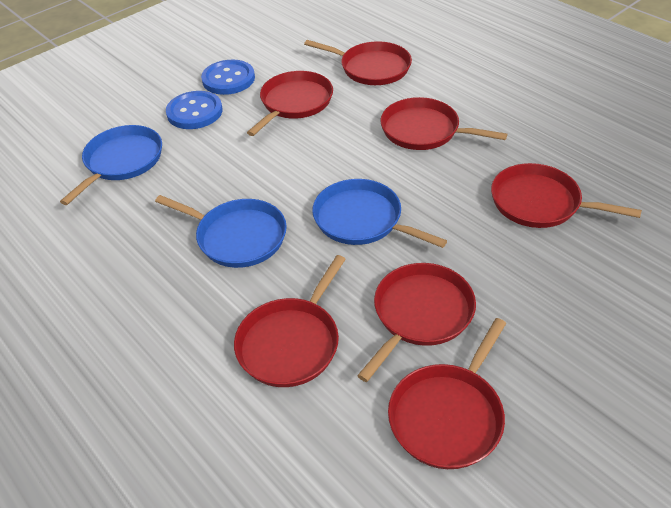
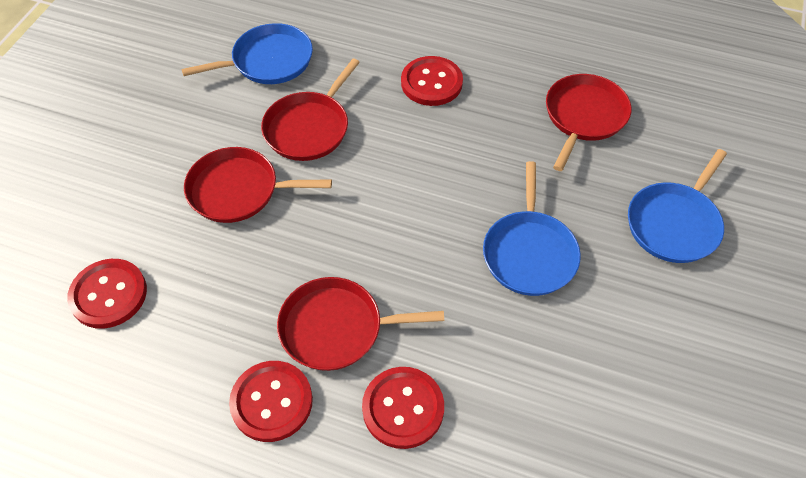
blue button: 2 -> 0
red button: 0 -> 4
red pan: 7 -> 4

